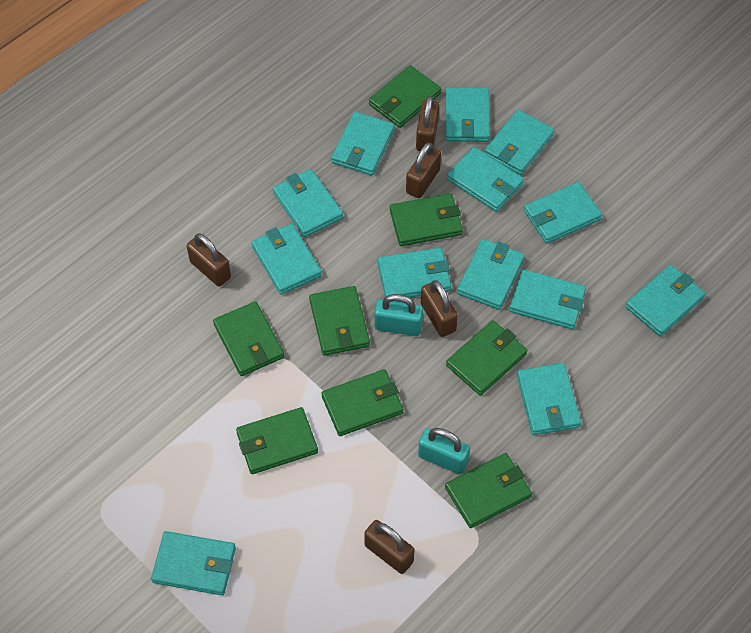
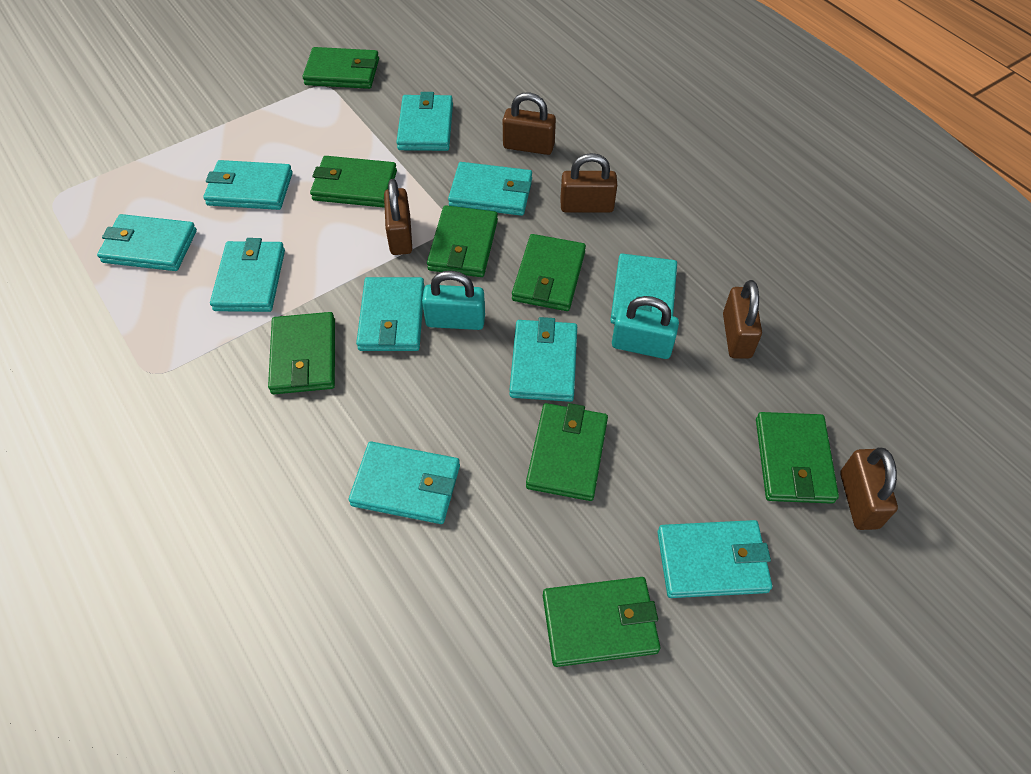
turquoise wallet: 13 -> 10

